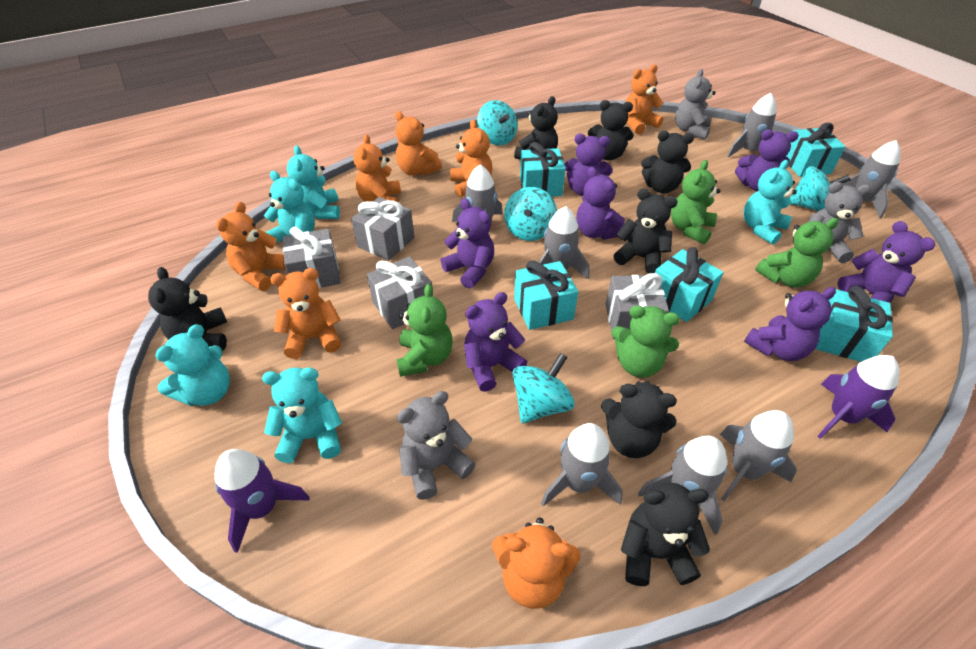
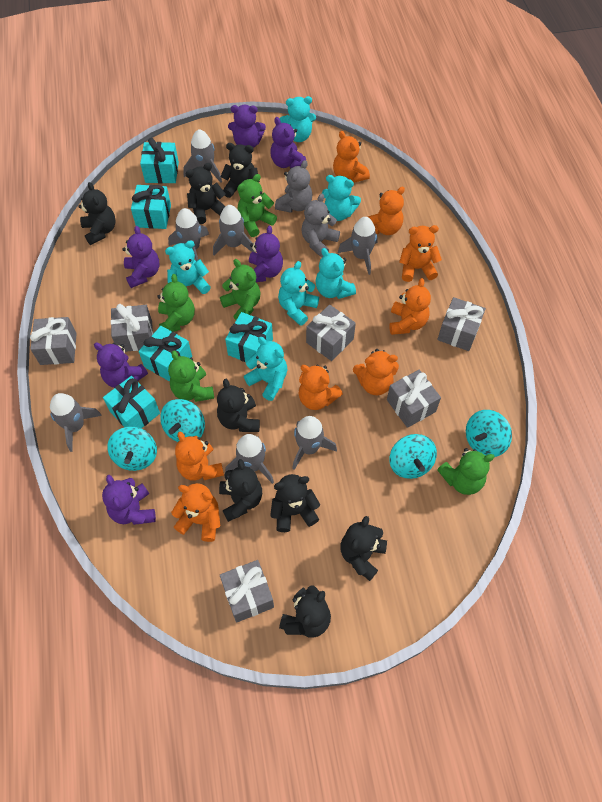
black teddy bear: 7 -> 8
green teddy bear: 4 -> 5
grey gift: 4 -> 6
grey teddy bear: 3 -> 2
orange teddy bear: 7 -> 8
purple rocket: 2 -> 0
purple teddy bear: 7 -> 6
turquoise teddy bear: 5 -> 6

